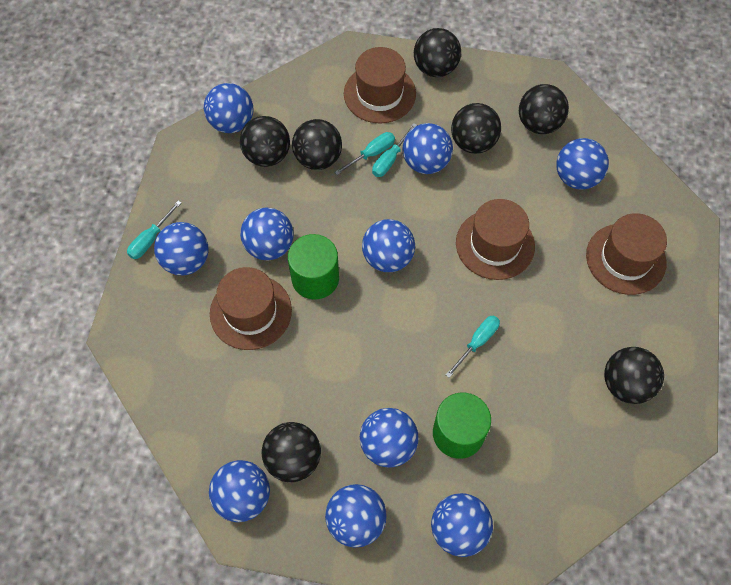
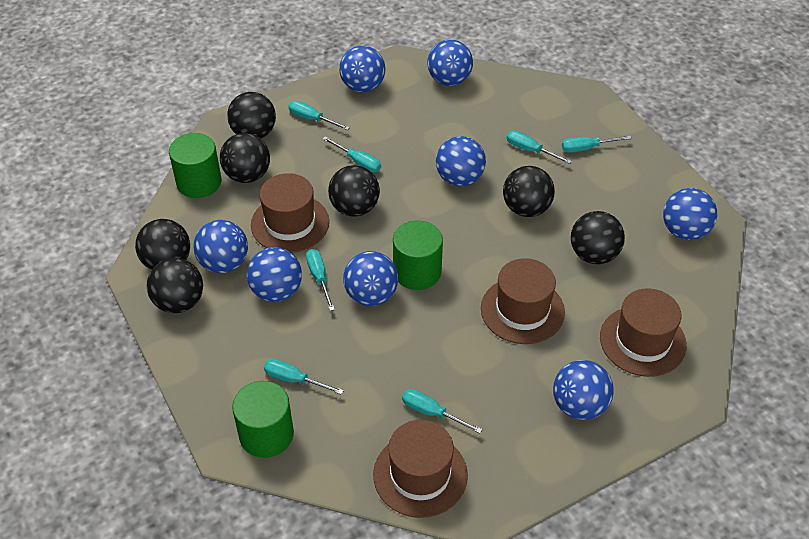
blue ball: 10 -> 8
green cylinder: 2 -> 3
turquoise screwdriver: 4 -> 7

